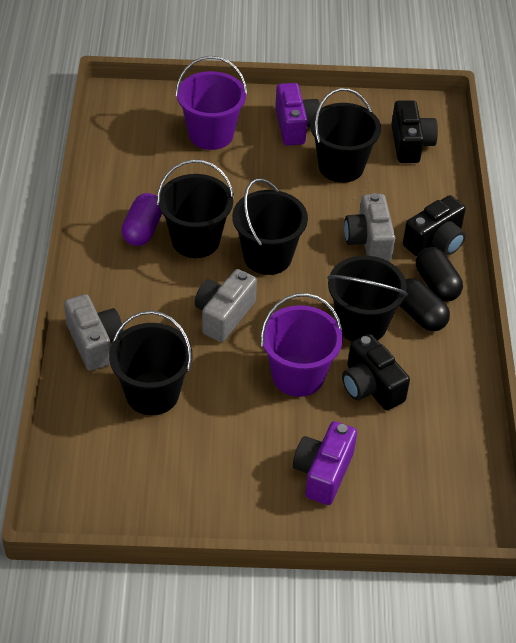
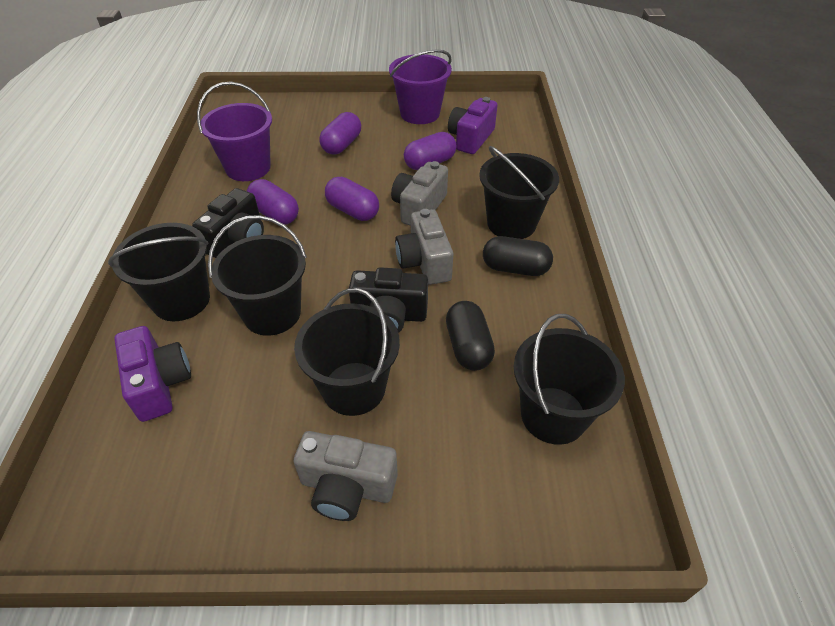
black camera: 3 -> 2
purple capsule: 1 -> 4

